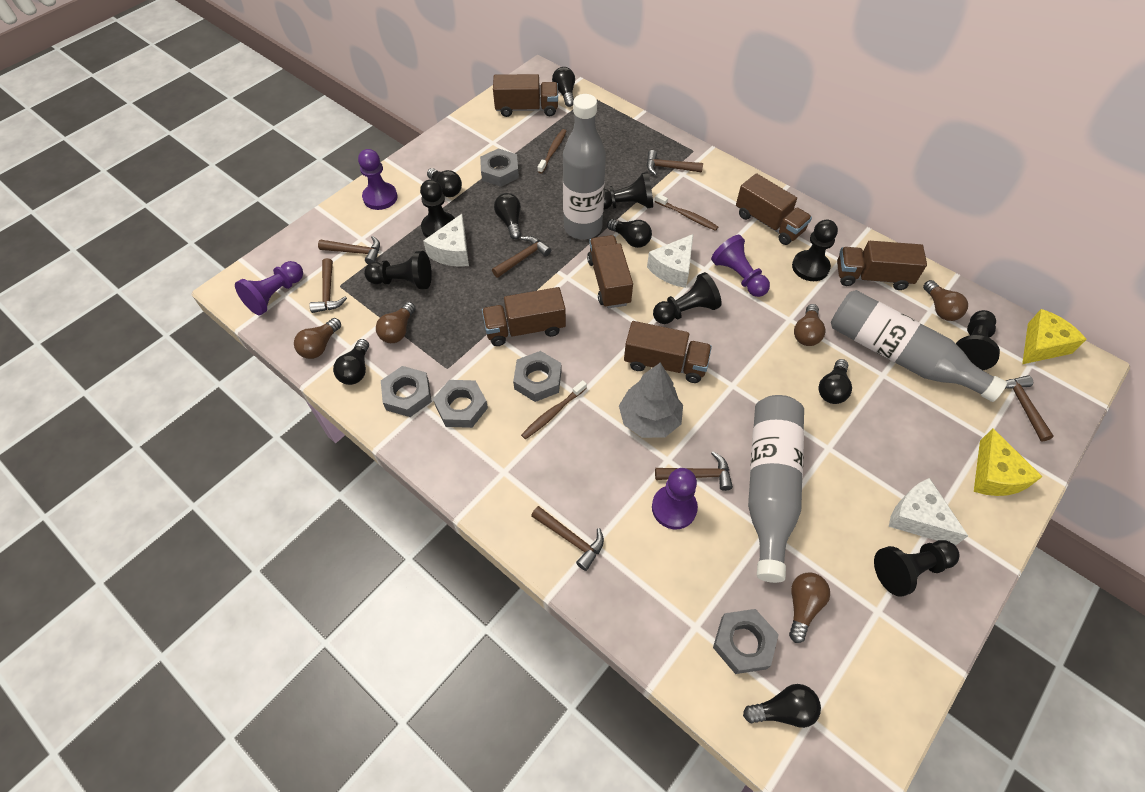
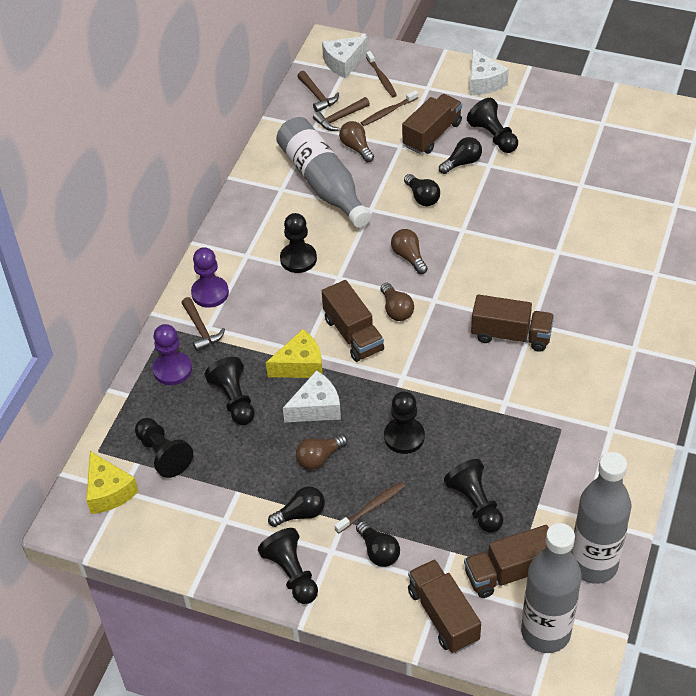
black light bulb: 7 -> 4
brown hammer: 7 -> 3
brown light bulb: 5 -> 4
brown truck: 6 -> 5
grey nut: 5 -> 0
grey tree: 1 -> 0
purple pawn: 4 -> 2

